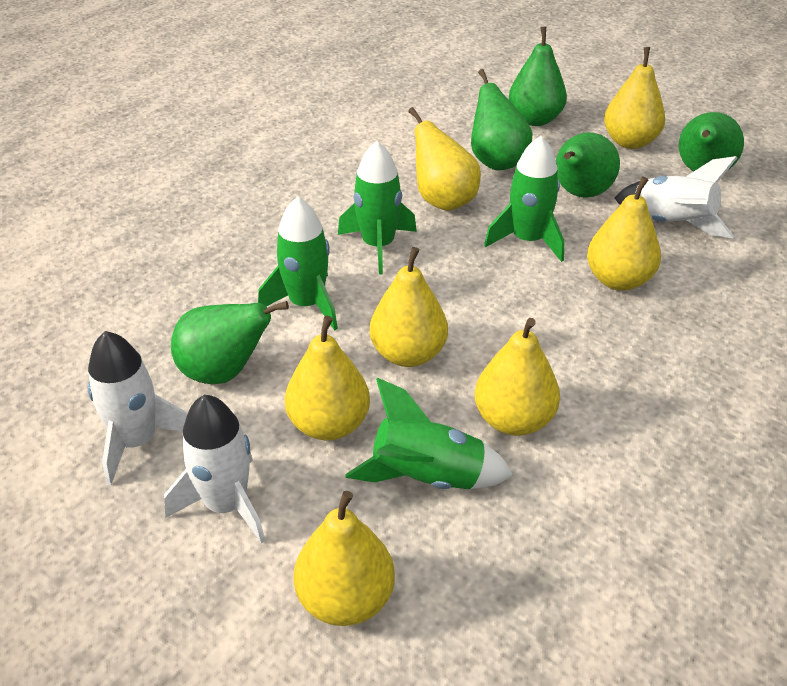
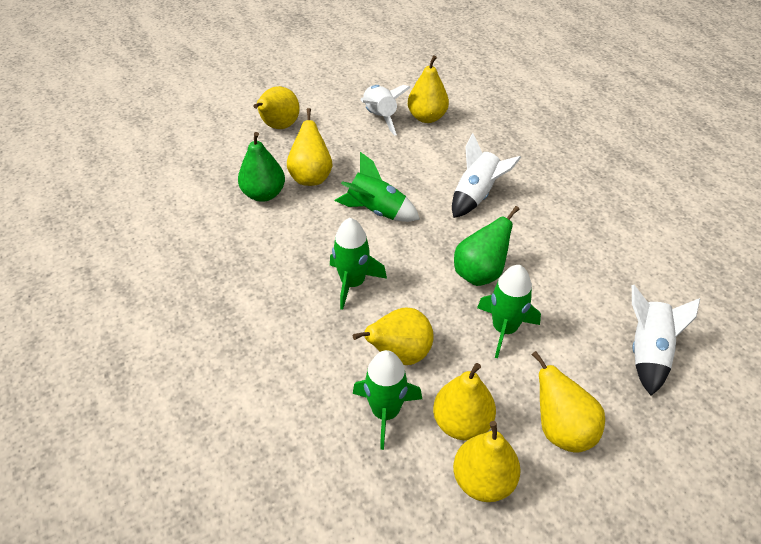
green pear: 5 -> 2

